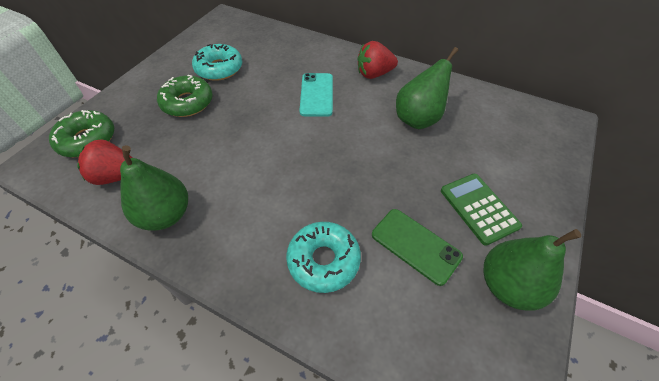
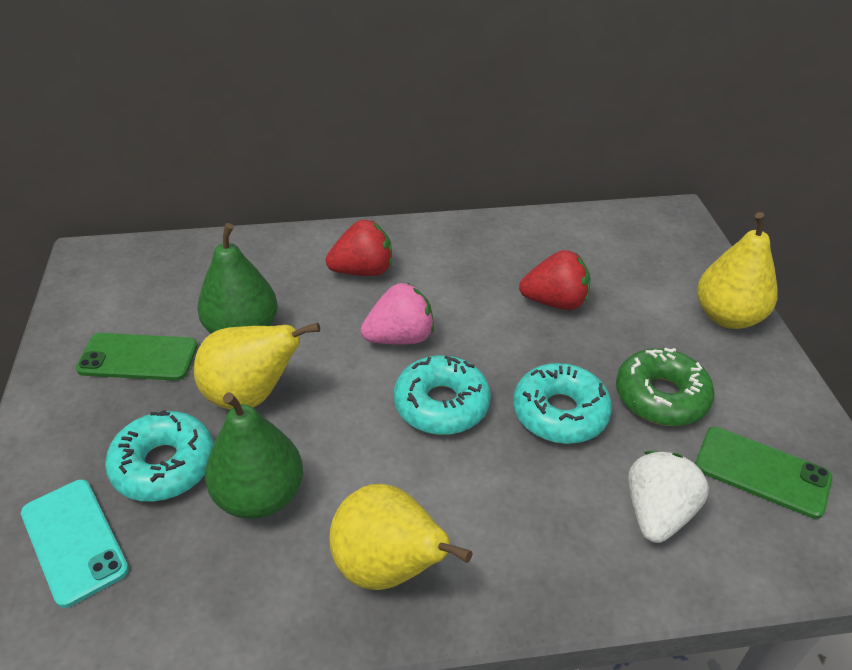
green calculator: 1 -> 0
green donut: 2 -> 1
green pear: 3 -> 2
green phone: 1 -> 2
pink strawberry: 0 -> 1
turquoise donut: 2 -> 3
white strawberry: 0 -> 1
yellow pear: 0 -> 3

